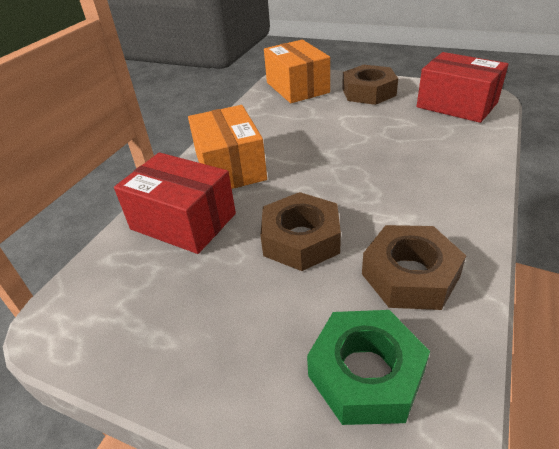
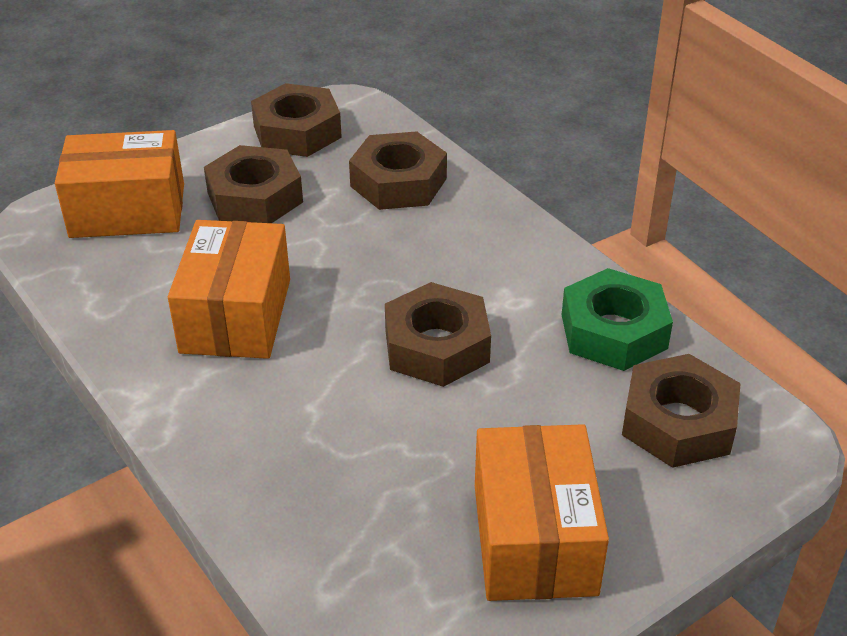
brown nut: 3 -> 5
orange box: 2 -> 3
red box: 2 -> 0

